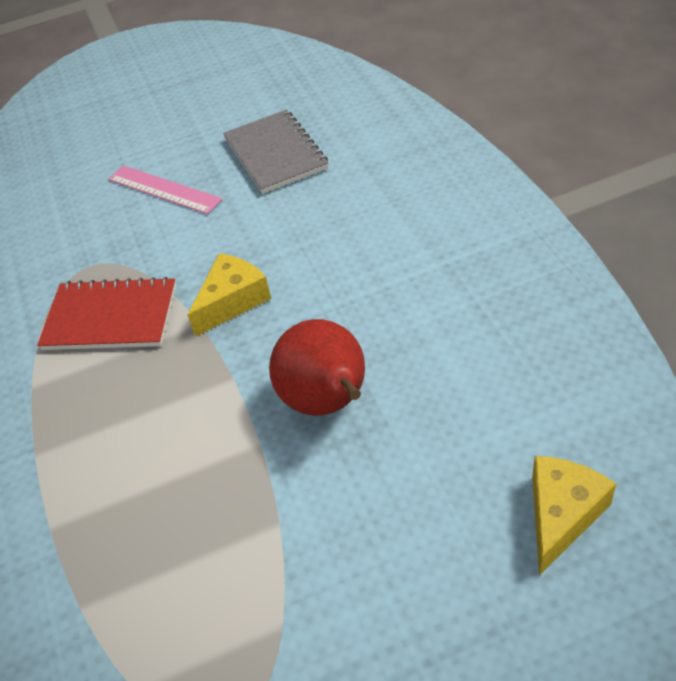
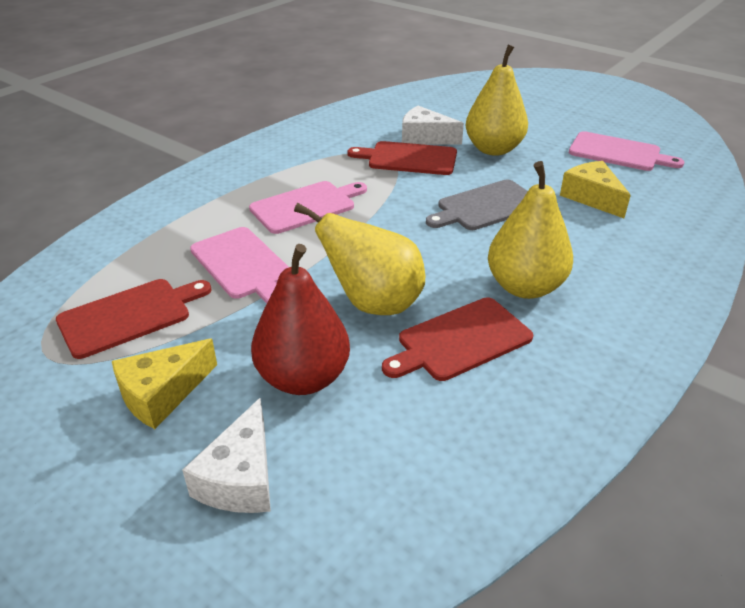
grey cutting board: 0 -> 1
grey notebook: 1 -> 0
pink cutting board: 0 -> 3
pink ruler: 1 -> 0
red cutting board: 0 -> 3
red notebook: 1 -> 0
white cheese: 0 -> 2
yellow pear: 0 -> 3

